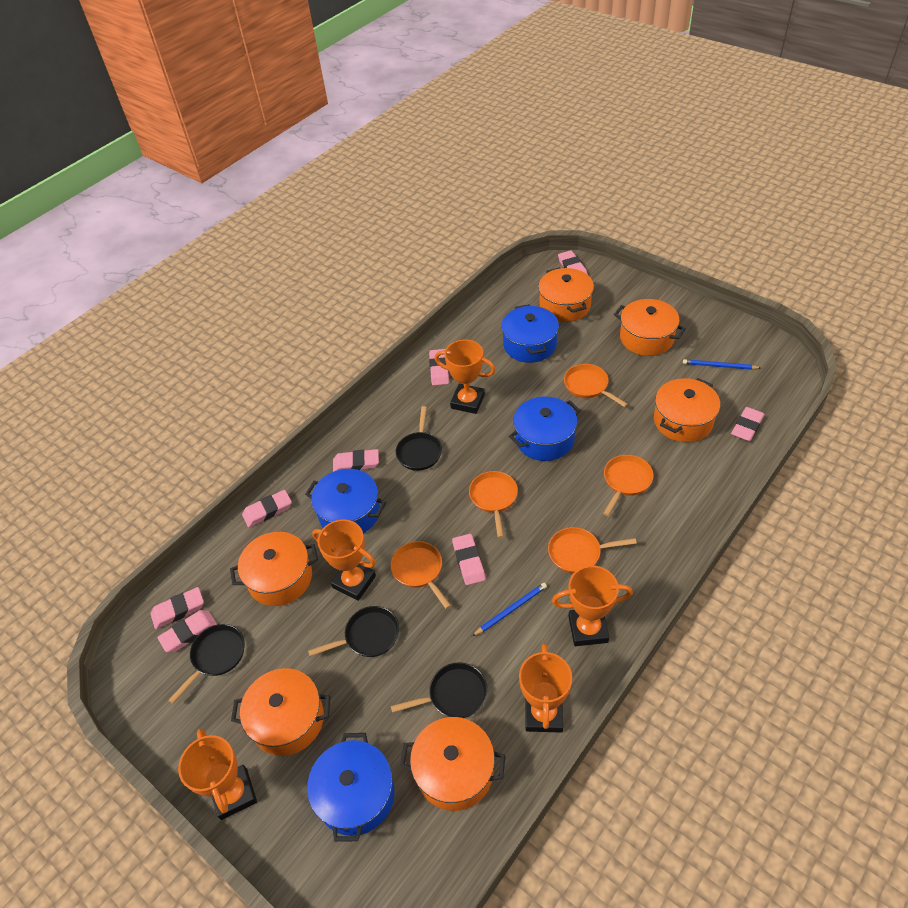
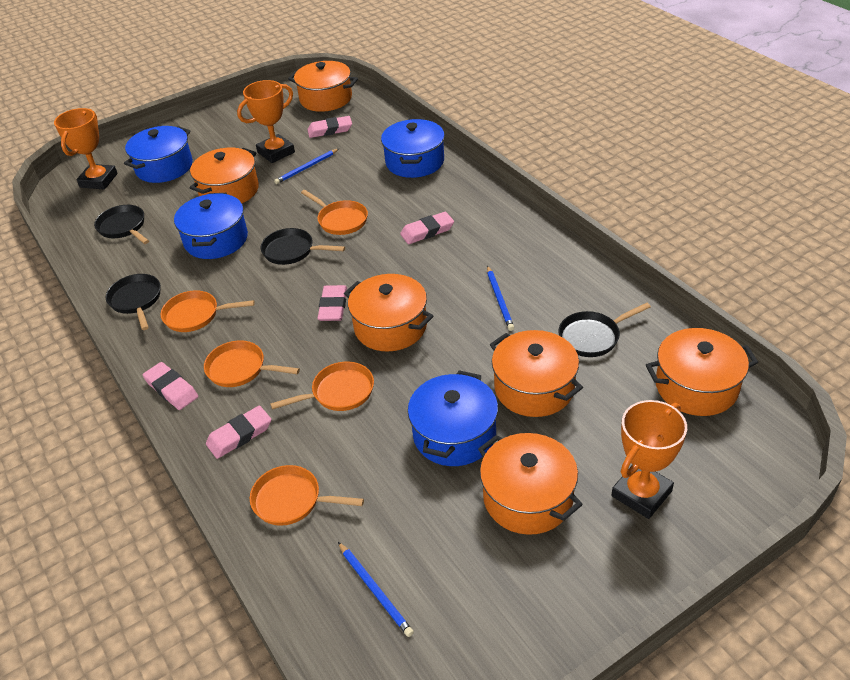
blue pencil: 2 -> 3
orange trophy: 5 -> 3
pink eraser: 8 -> 5

